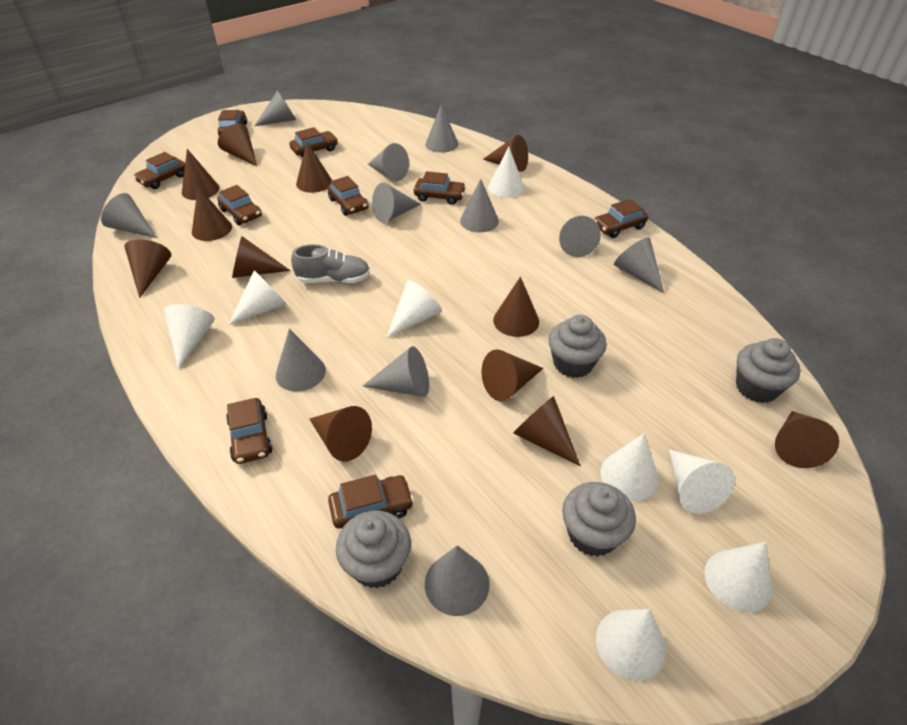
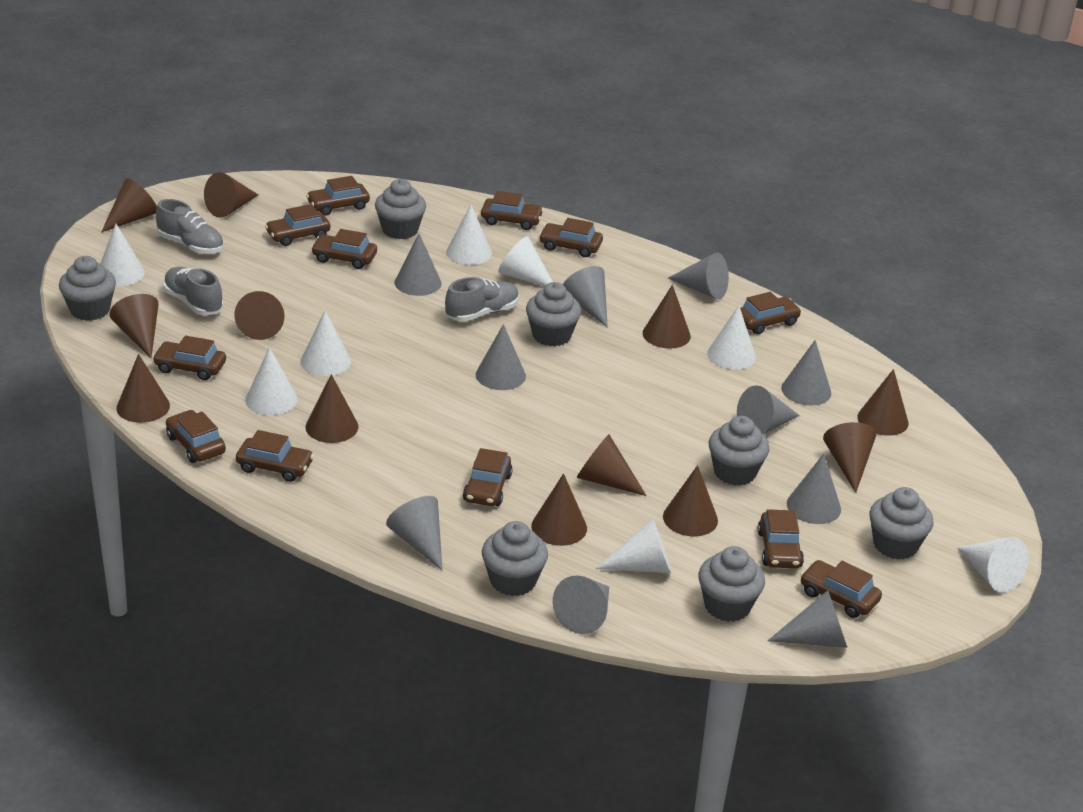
brown car: 9 -> 12
grey cone: 11 -> 10
grey cupcake: 4 -> 7
grey shoe: 1 -> 3

